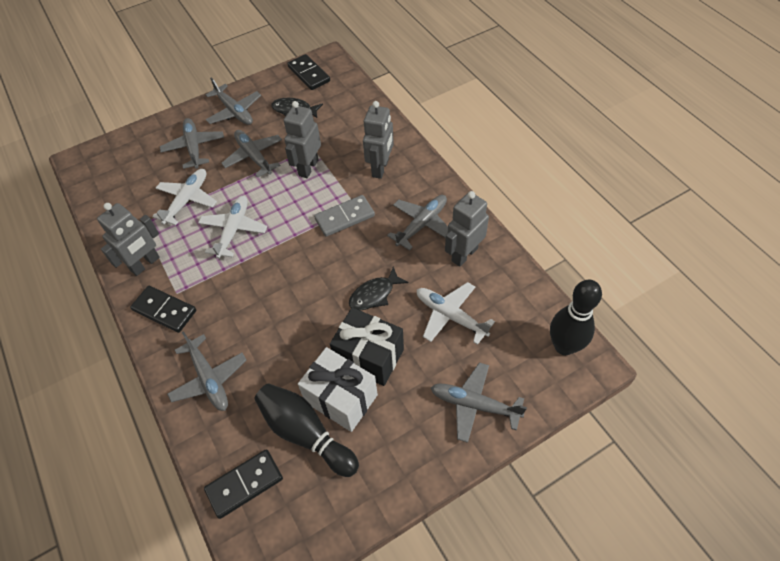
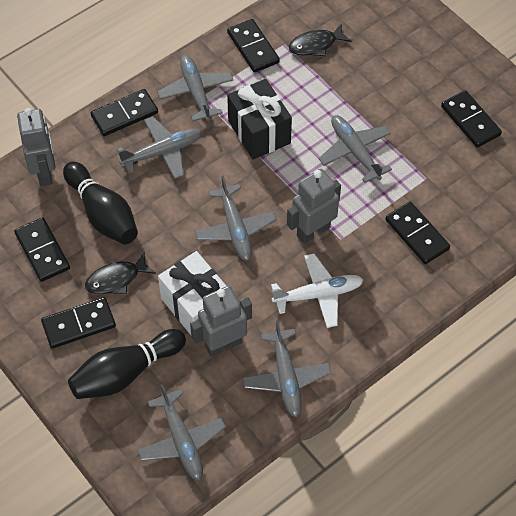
black domino: 3 -> 6
grey domino: 1 -> 0
grey robot: 4 -> 3
white plane: 3 -> 1

